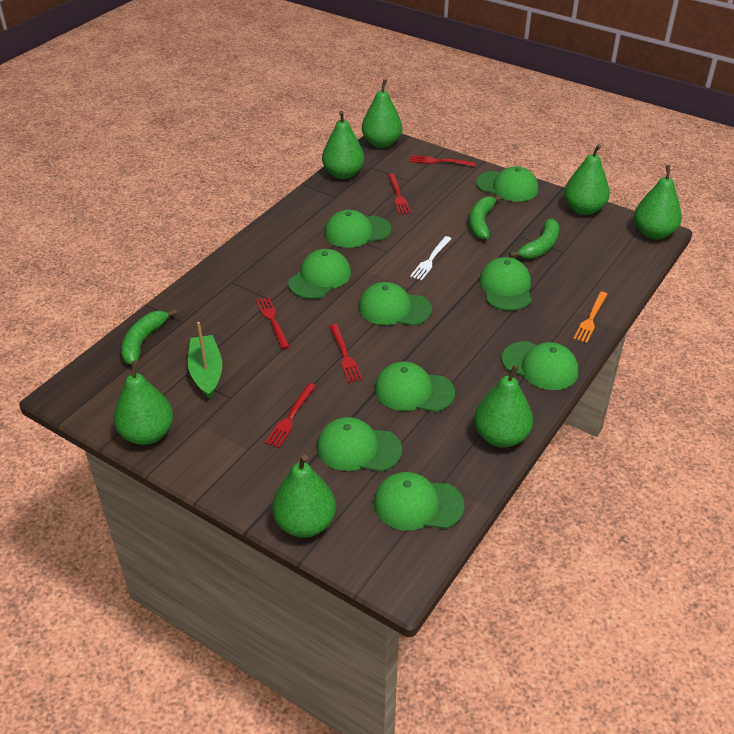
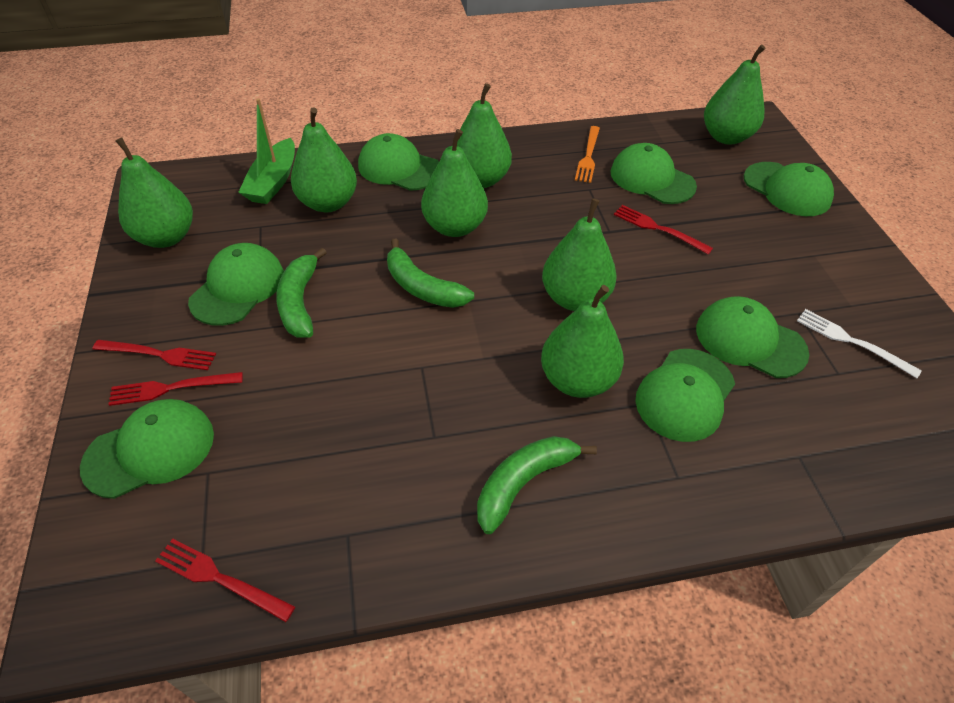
green cap: 9 -> 7
red fork: 5 -> 4

